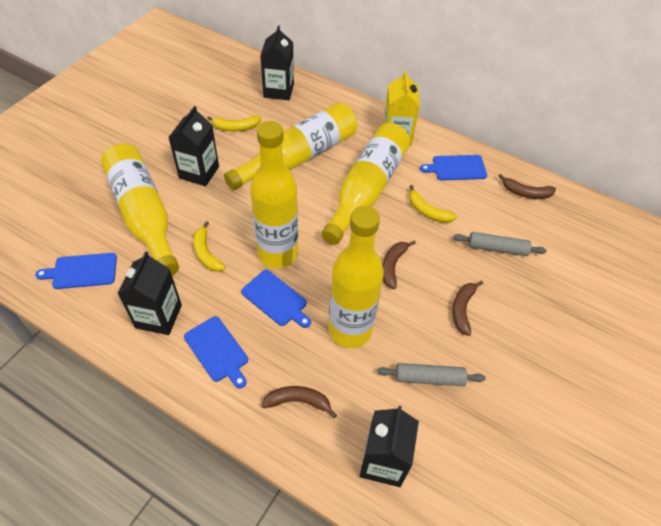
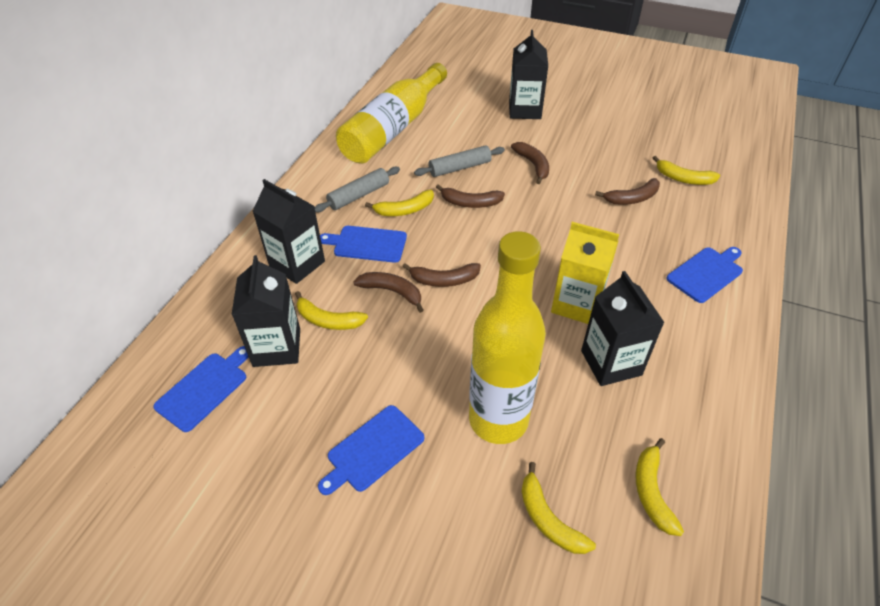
brown banana: 4 -> 5
yellow banana: 3 -> 5
yellow bottle: 5 -> 2

